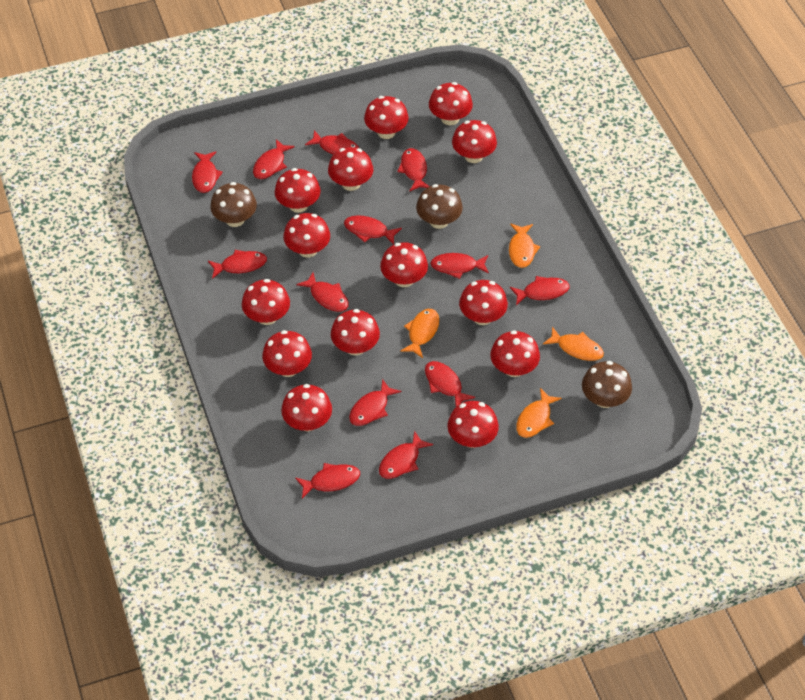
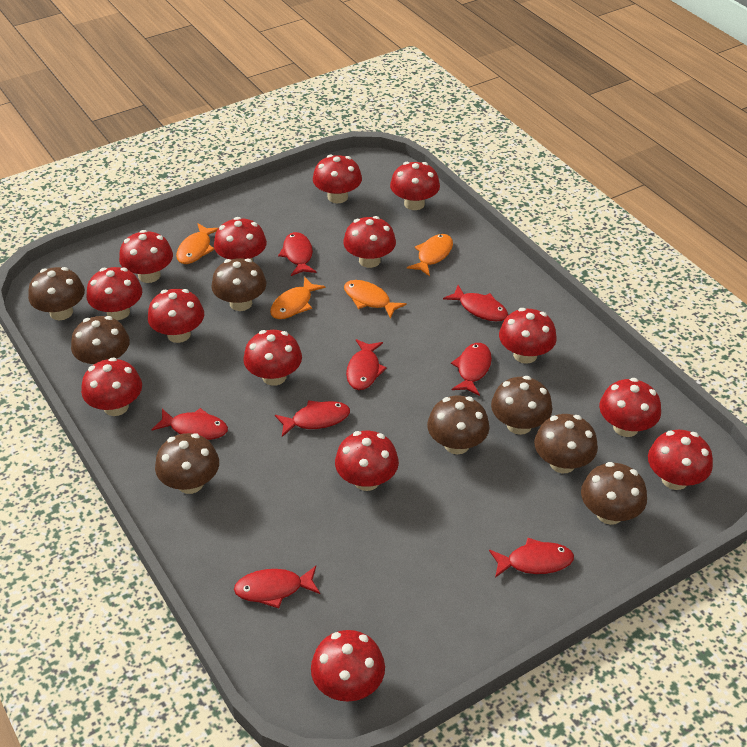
brown mushroom: 3 -> 8
red fish: 13 -> 8

